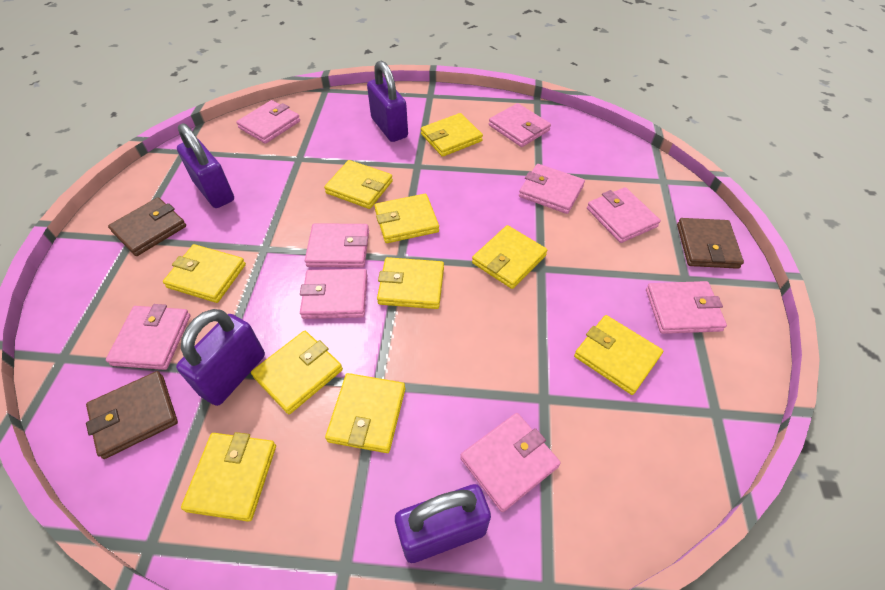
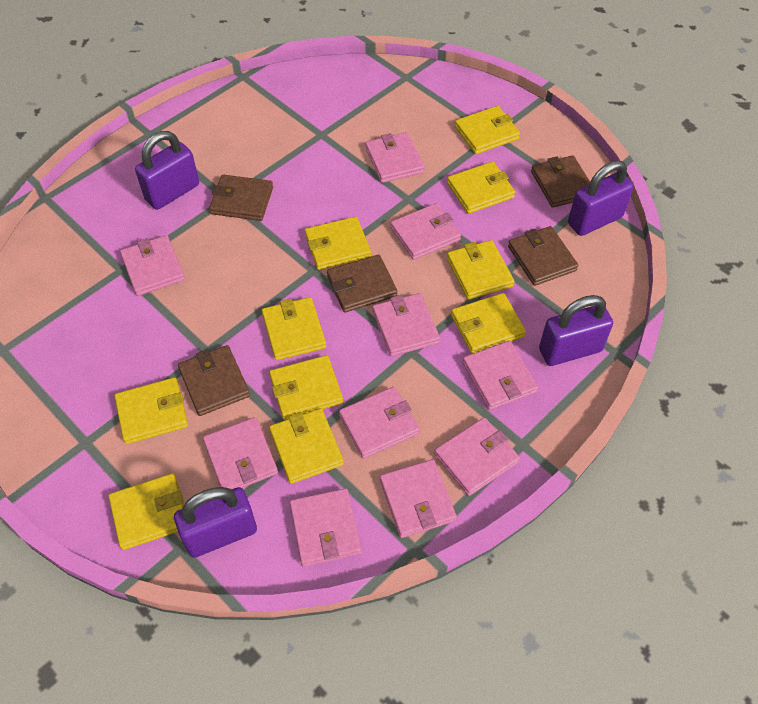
brown wallet: 3 -> 5
pink wallet: 9 -> 10

